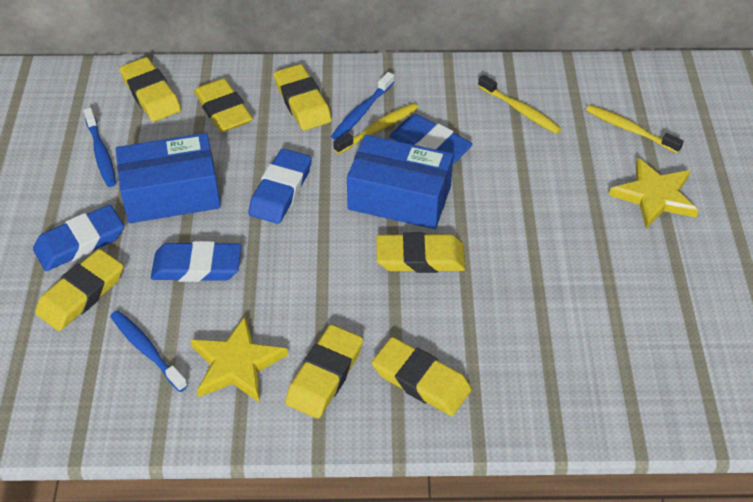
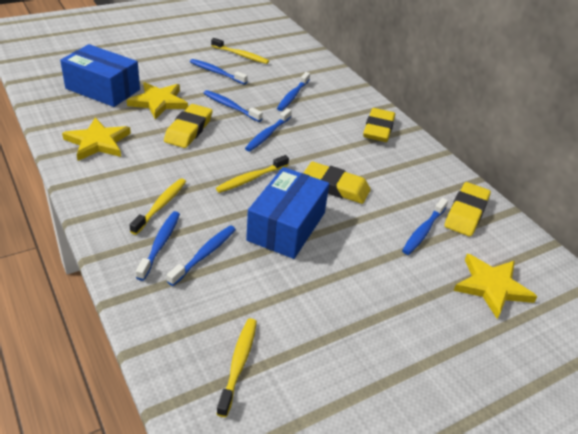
blue eraser: 4 -> 0
blue toothbrush: 3 -> 7
yellow eraser: 7 -> 4
yellow star: 2 -> 3
yellow toothbrush: 3 -> 4

